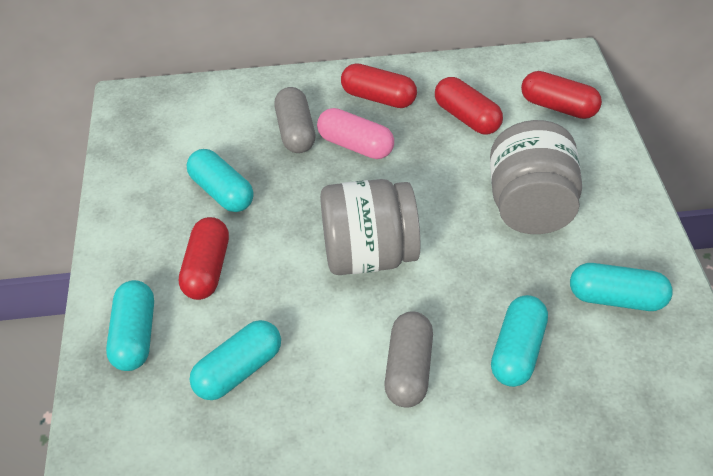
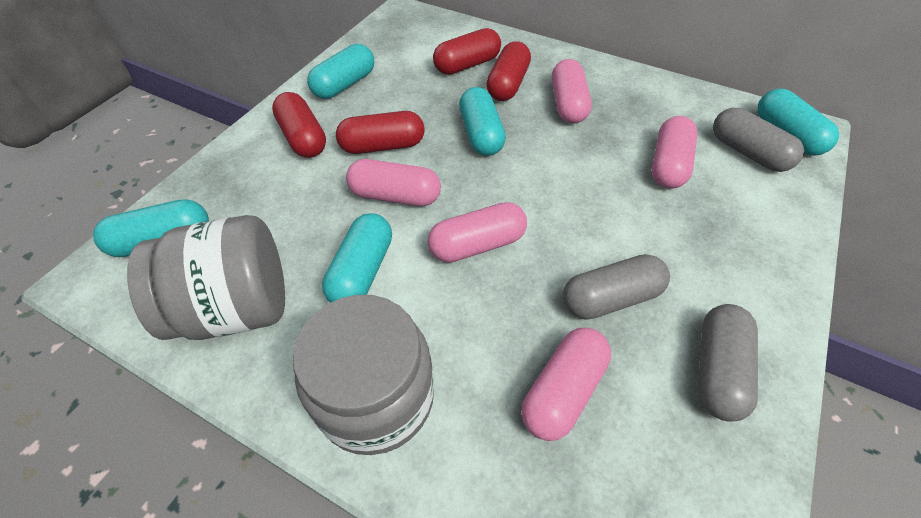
grey capsule: 2 -> 3
pink capsule: 1 -> 5

